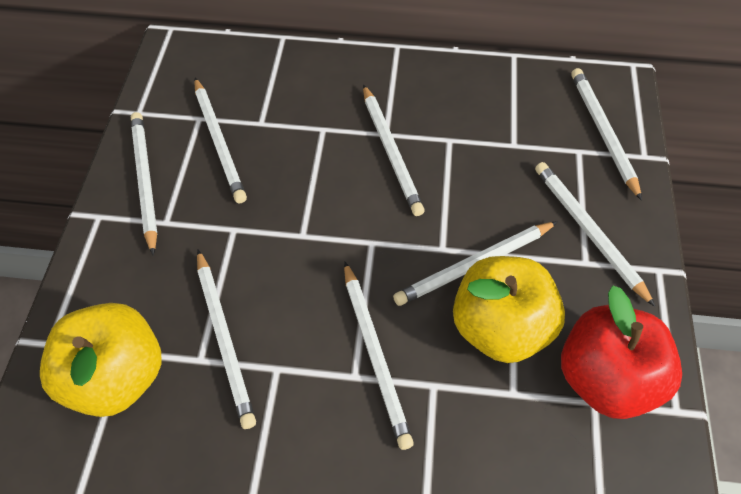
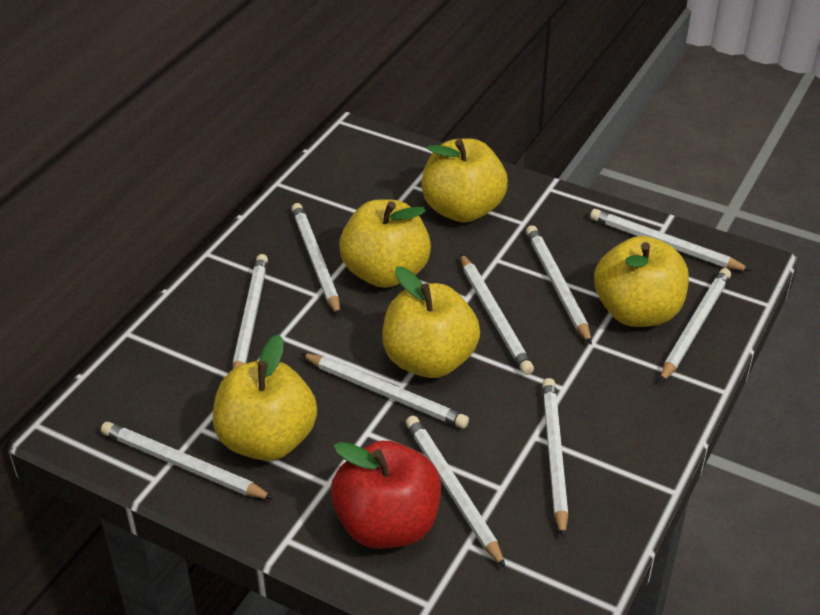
white pencil: 8 -> 10
yellow apple: 2 -> 5

